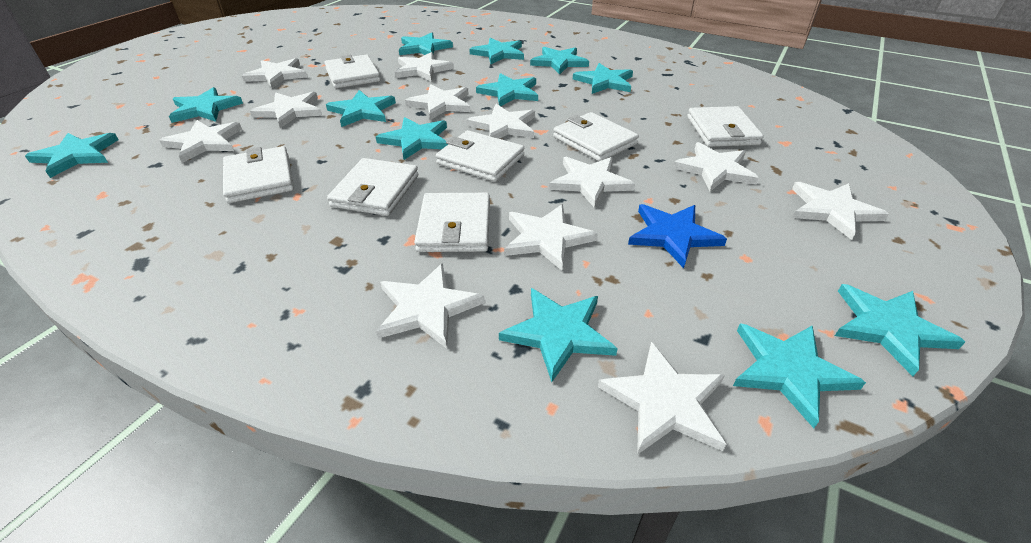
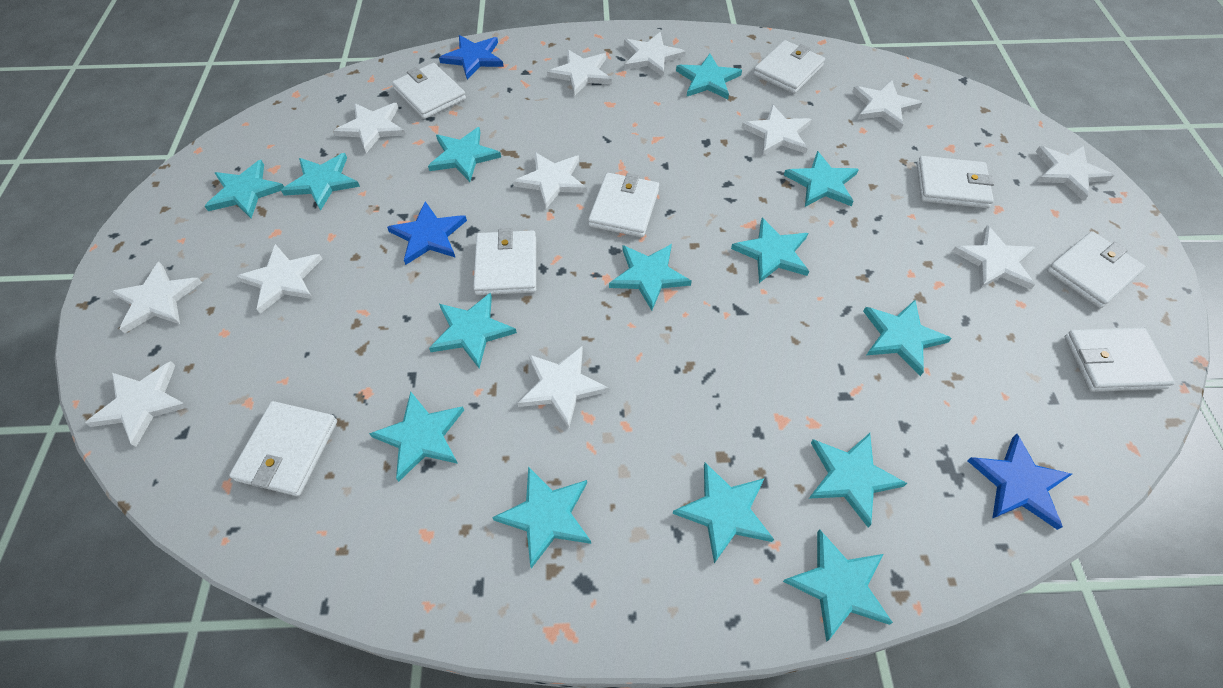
blue star: 1 -> 3
turquoise star: 12 -> 14
white wallet: 7 -> 8

